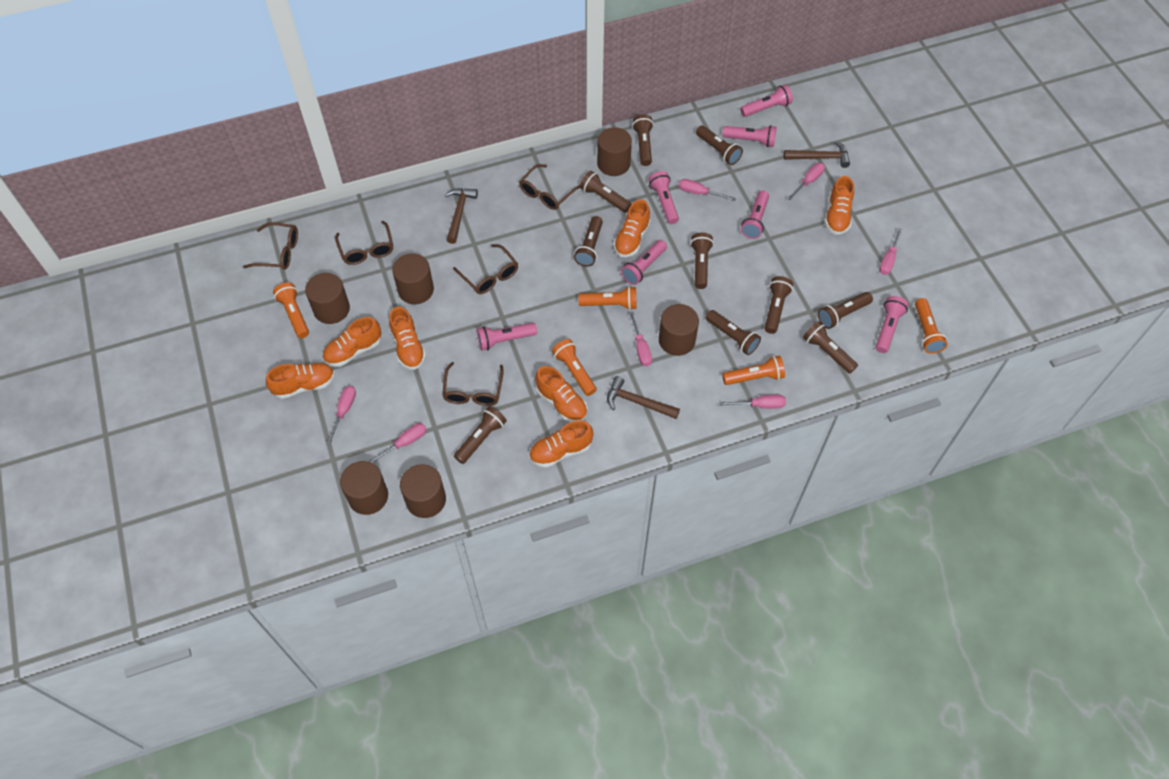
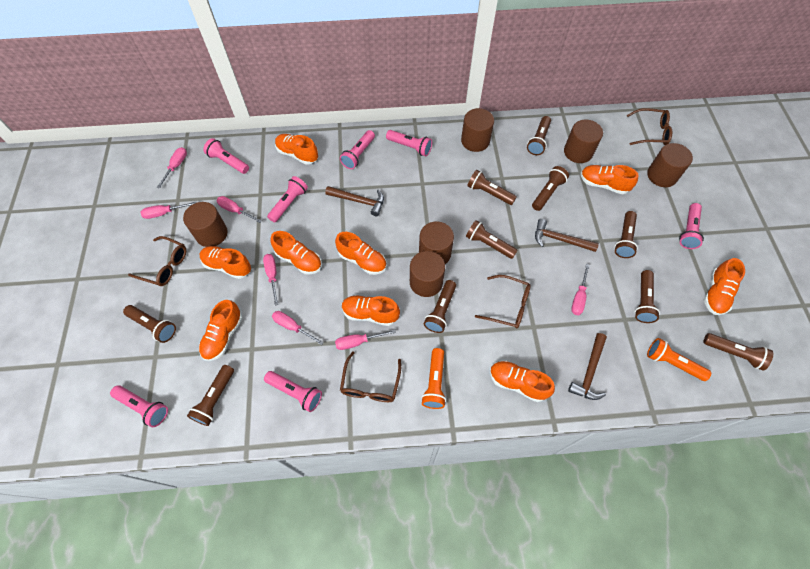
brown glasses: 5 -> 4
orange flashlight: 5 -> 2
orange shoe: 7 -> 9

